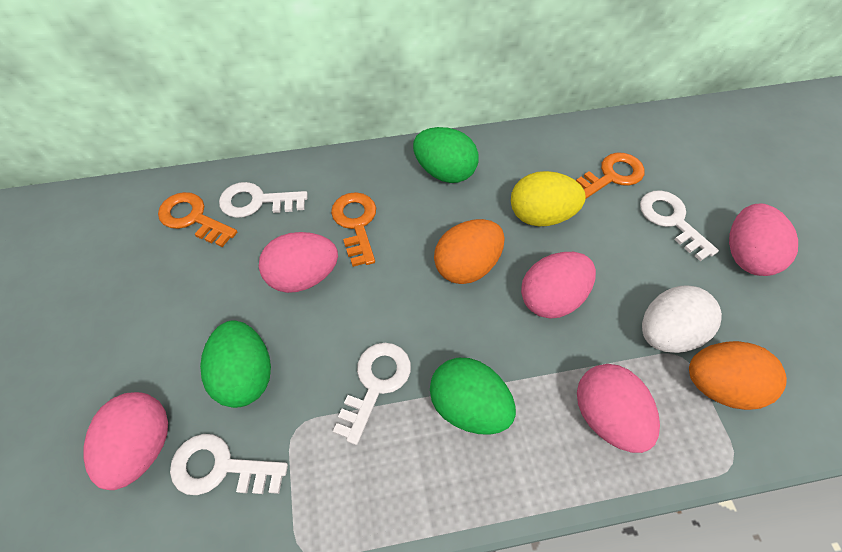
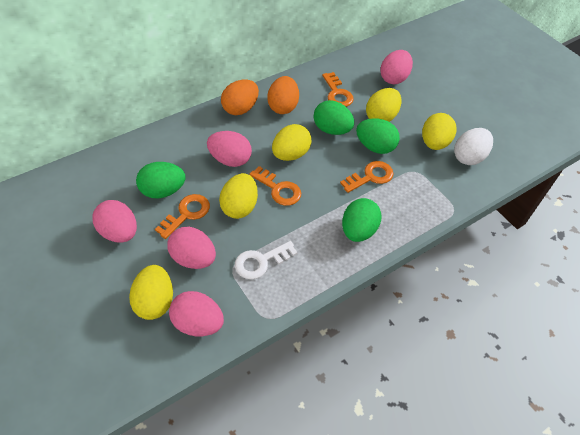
green egg: 3 -> 4
orange key: 3 -> 4
white key: 4 -> 1
yellow egg: 1 -> 5

